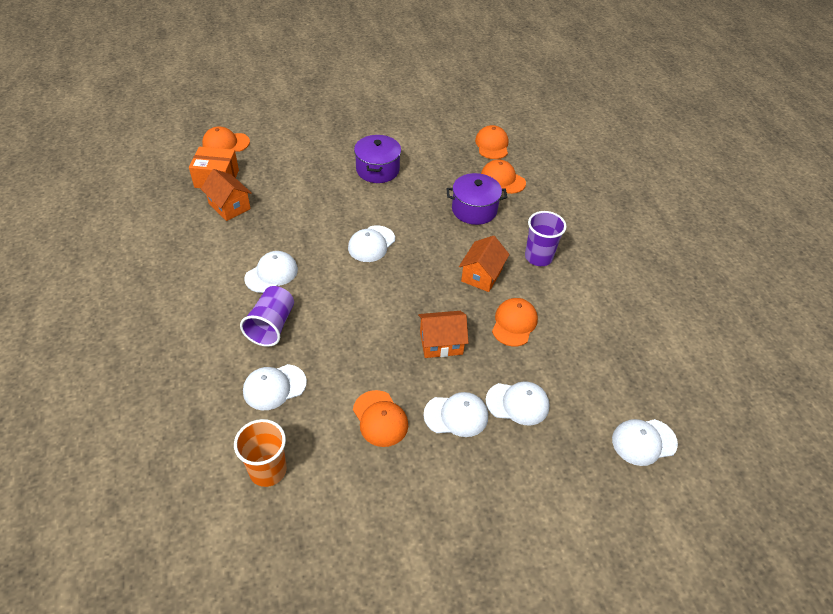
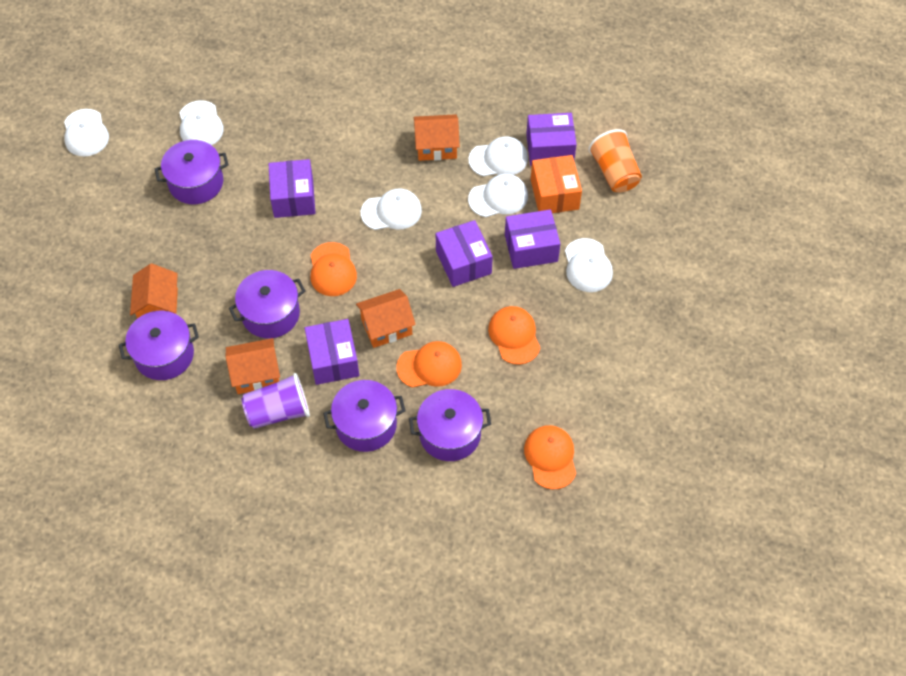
orange cap: 5 -> 4
orange house: 3 -> 4
purple box: 0 -> 5
purple cup: 2 -> 1
purple pot: 2 -> 5

